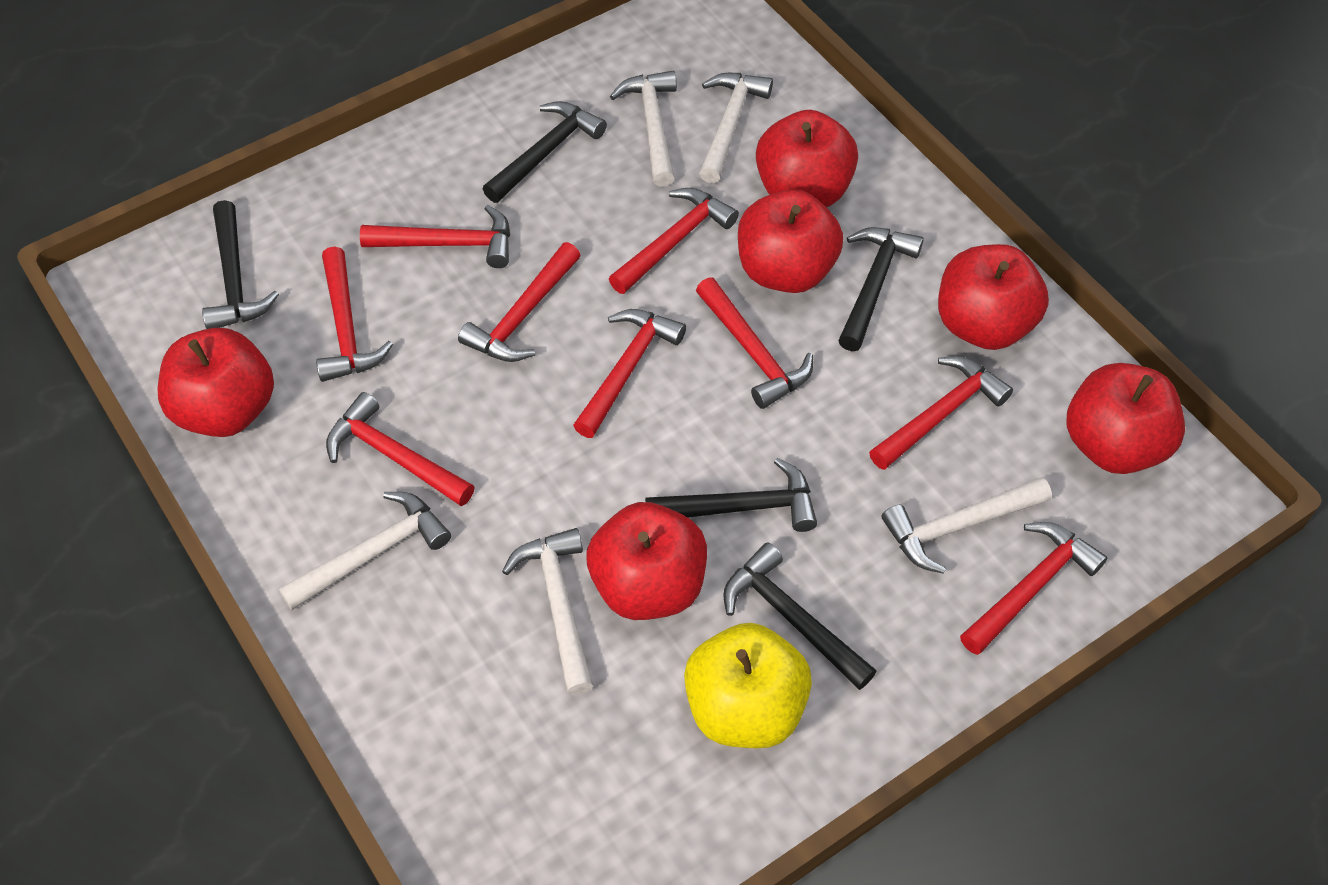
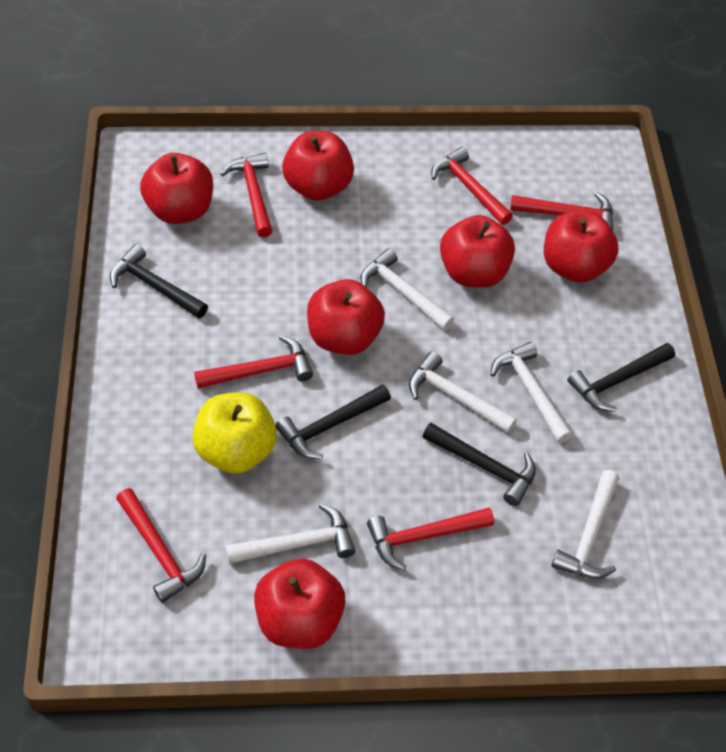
black hammer: 5 -> 4
red hammer: 9 -> 6

